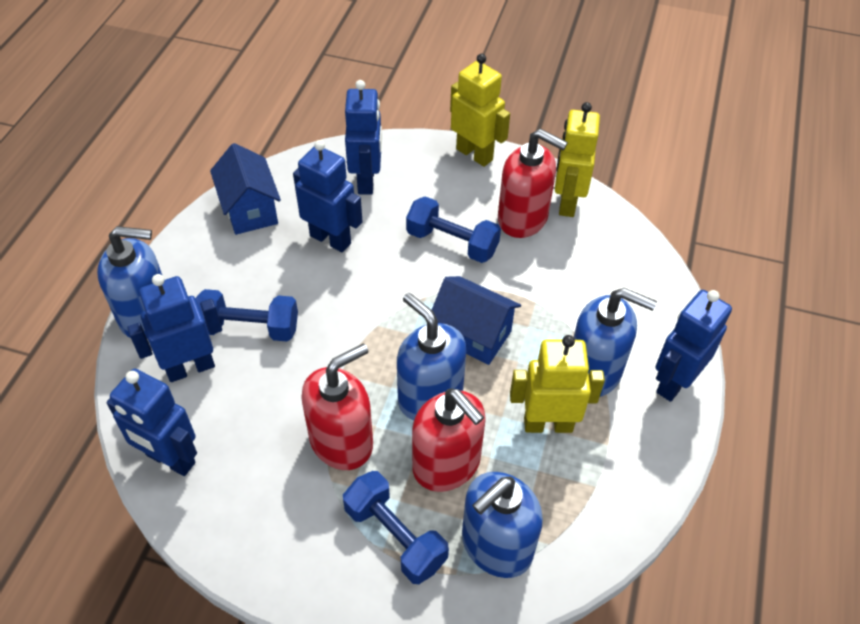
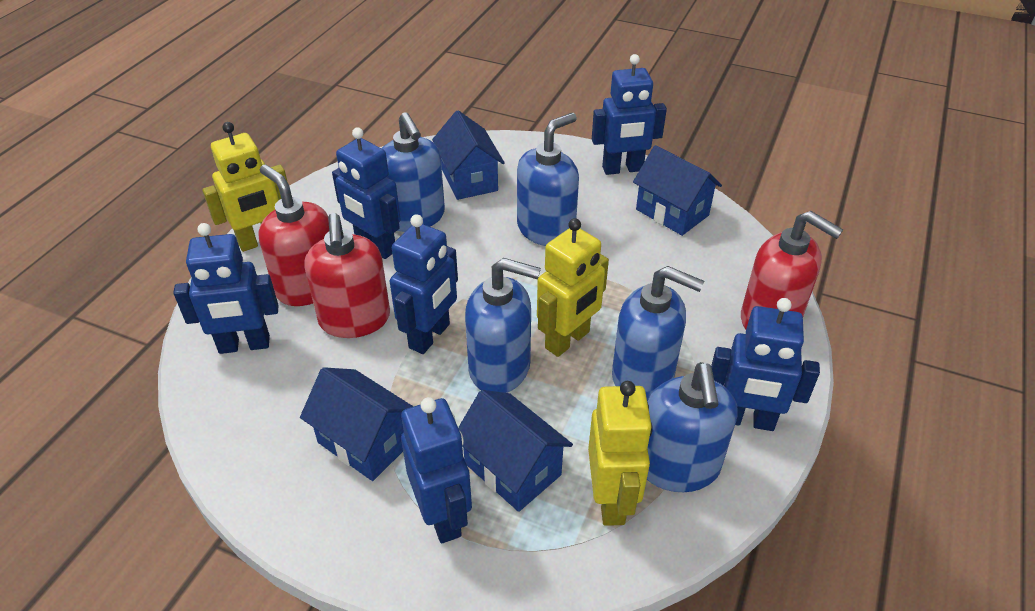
blue dumbbell: 3 -> 0
blue house: 2 -> 4
blue robot: 5 -> 6
blue soap dispenser: 4 -> 5

